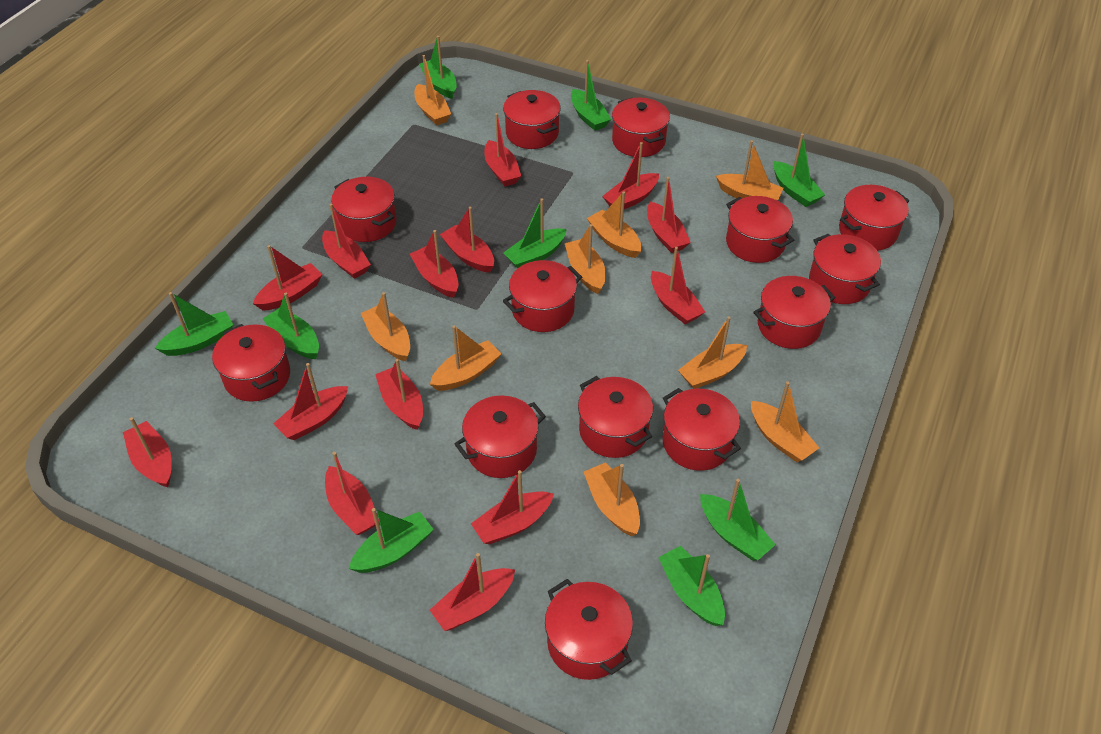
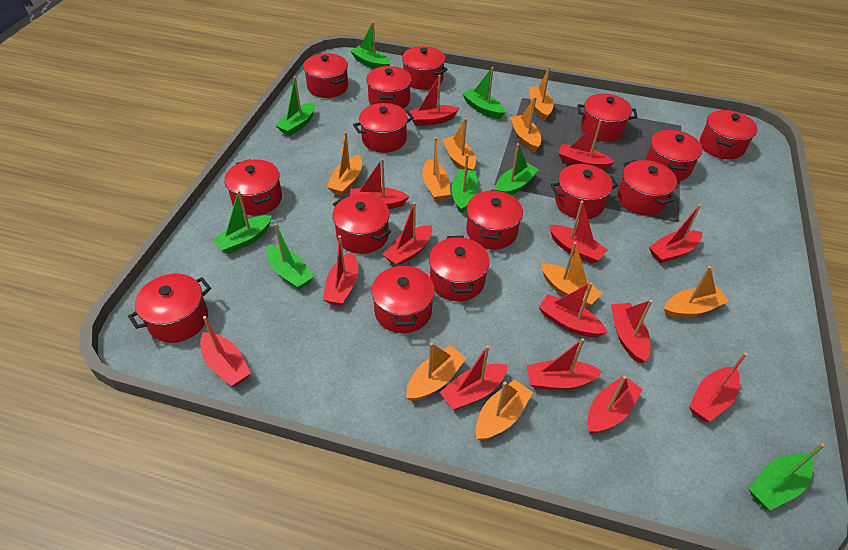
green boat: 9 -> 8
red pot: 13 -> 15

